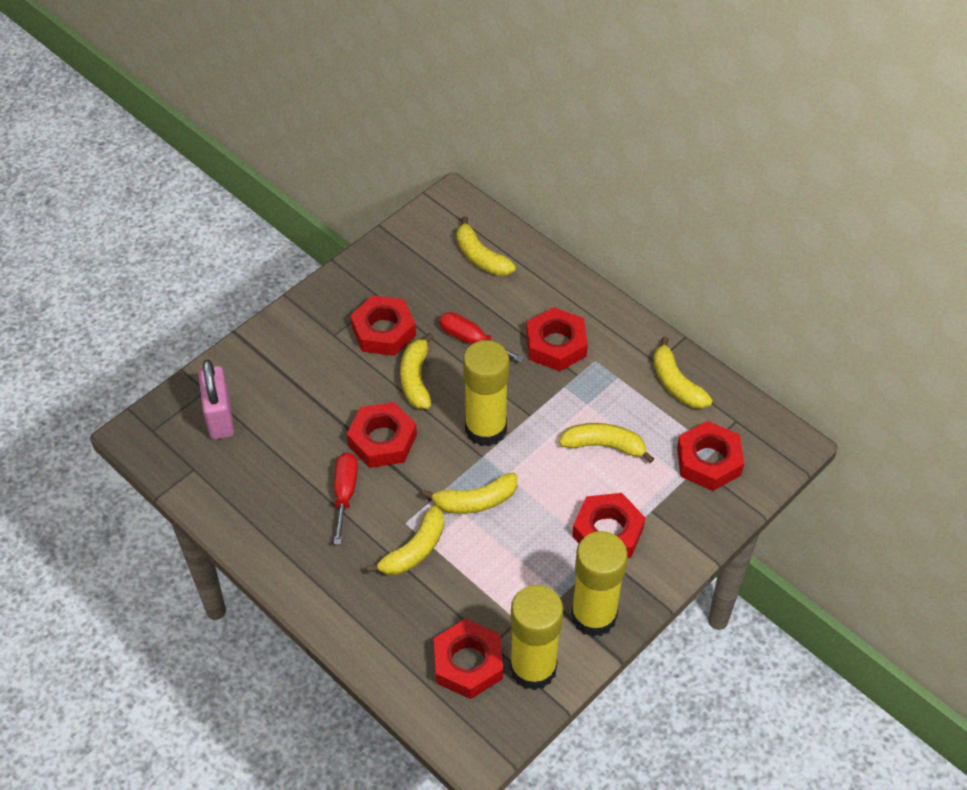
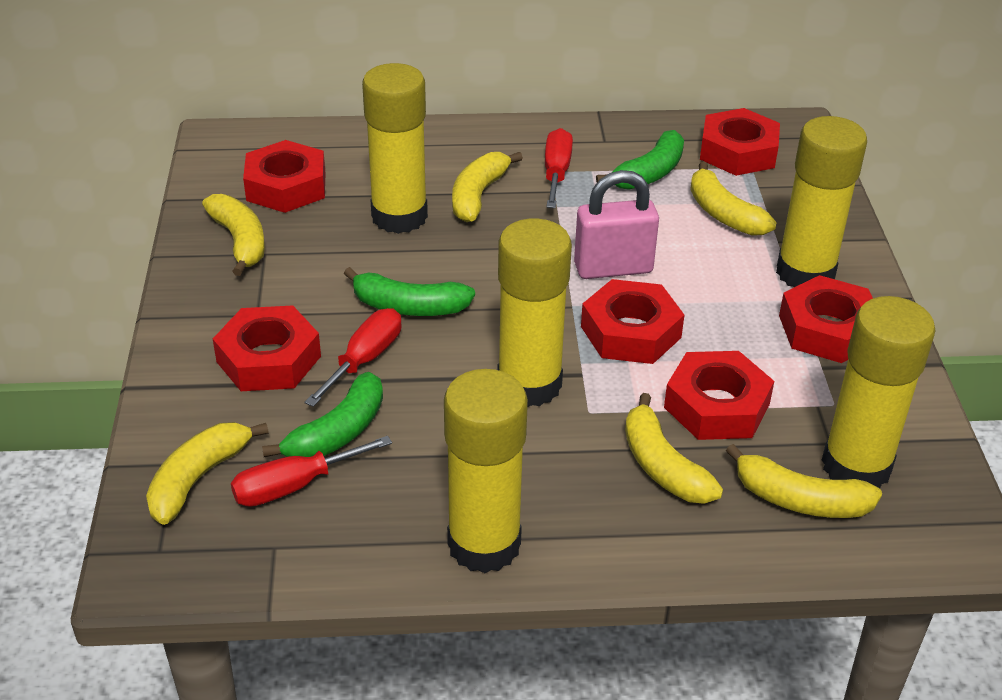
green banana: 0 -> 3
red screwdriver: 2 -> 3
yellow glue stick: 3 -> 5

